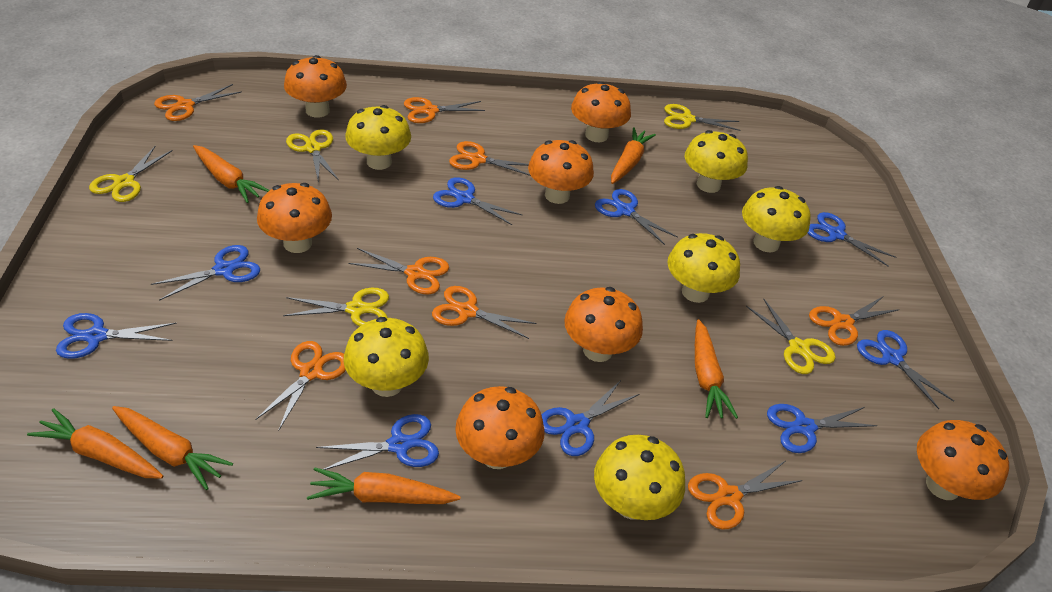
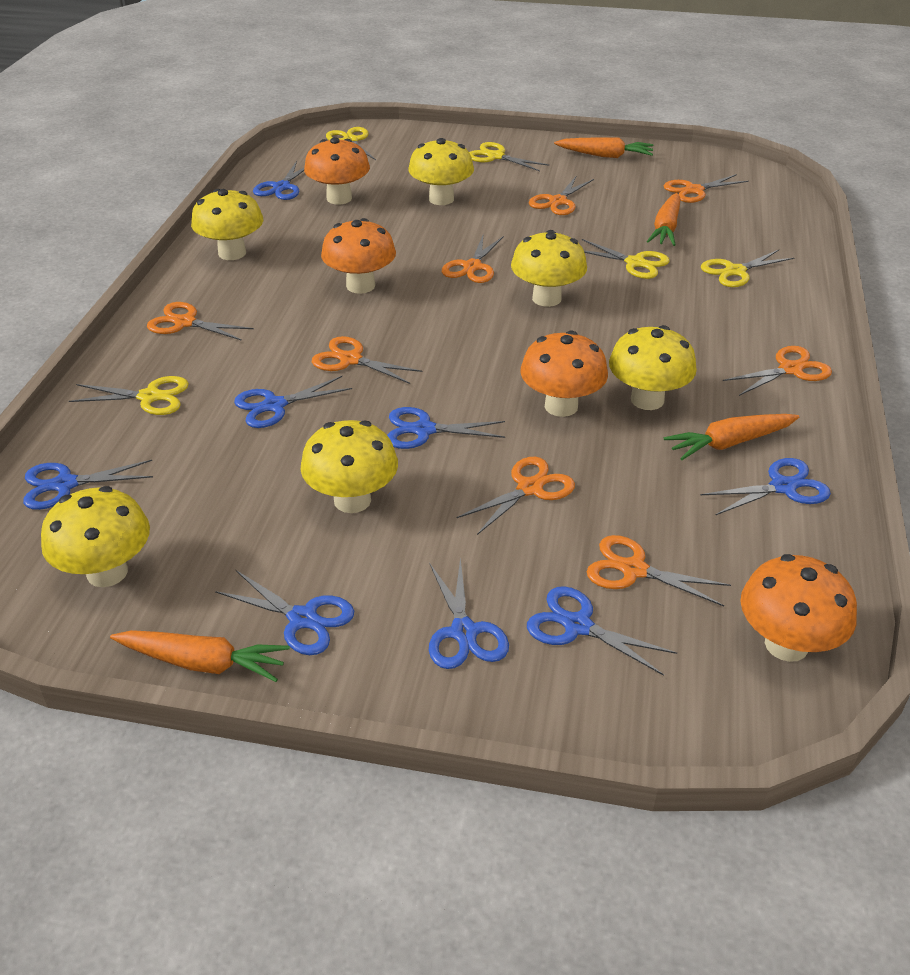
blue scissors: 9 -> 8
orange carrot: 6 -> 4
orange mushroom: 7 -> 4

